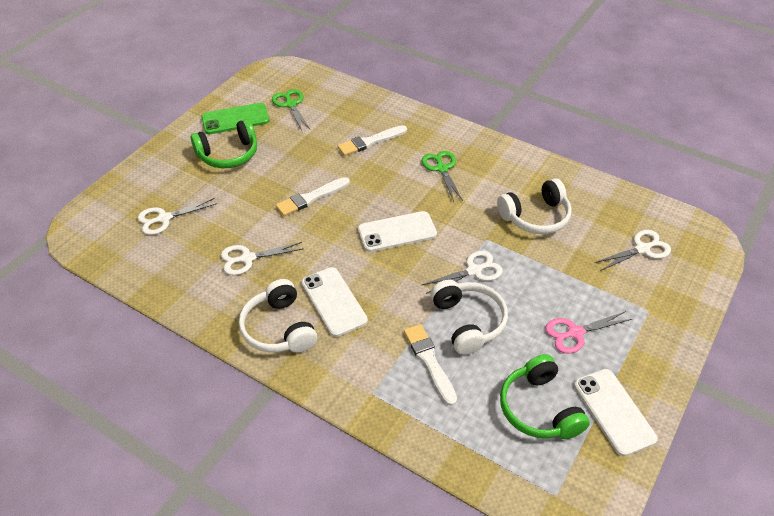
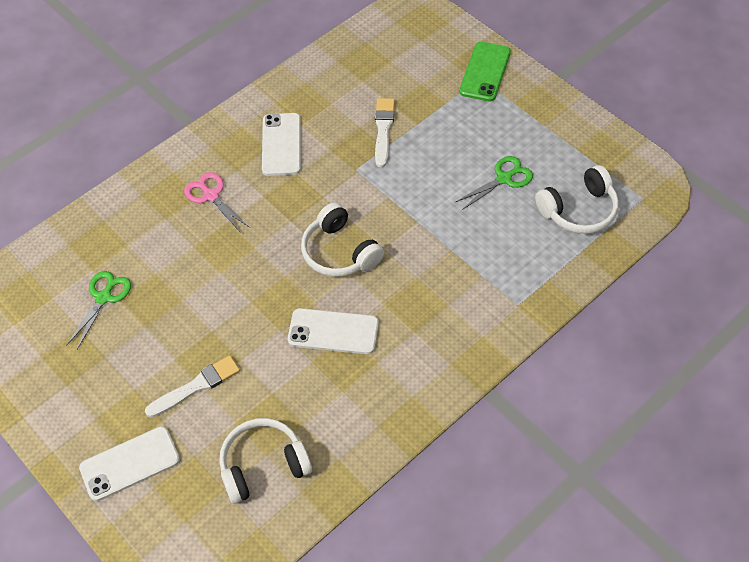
green headphones: 2 -> 0
white brush: 3 -> 2
white scissors: 4 -> 0

